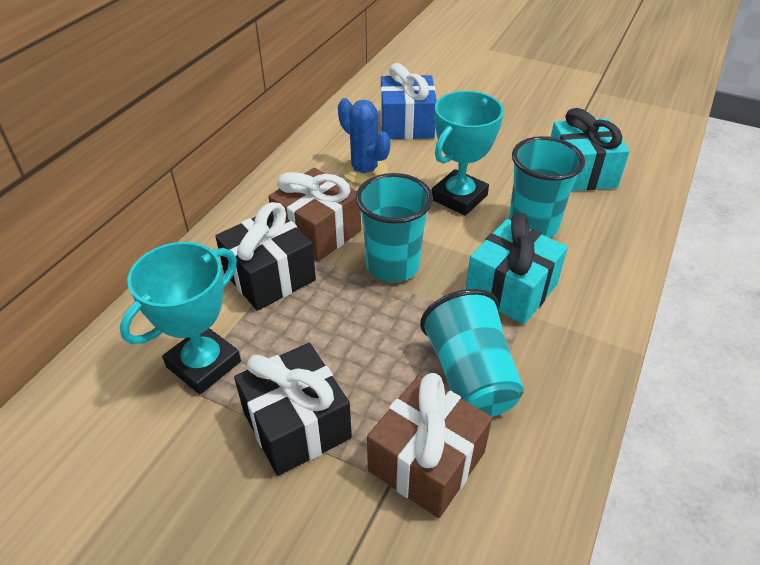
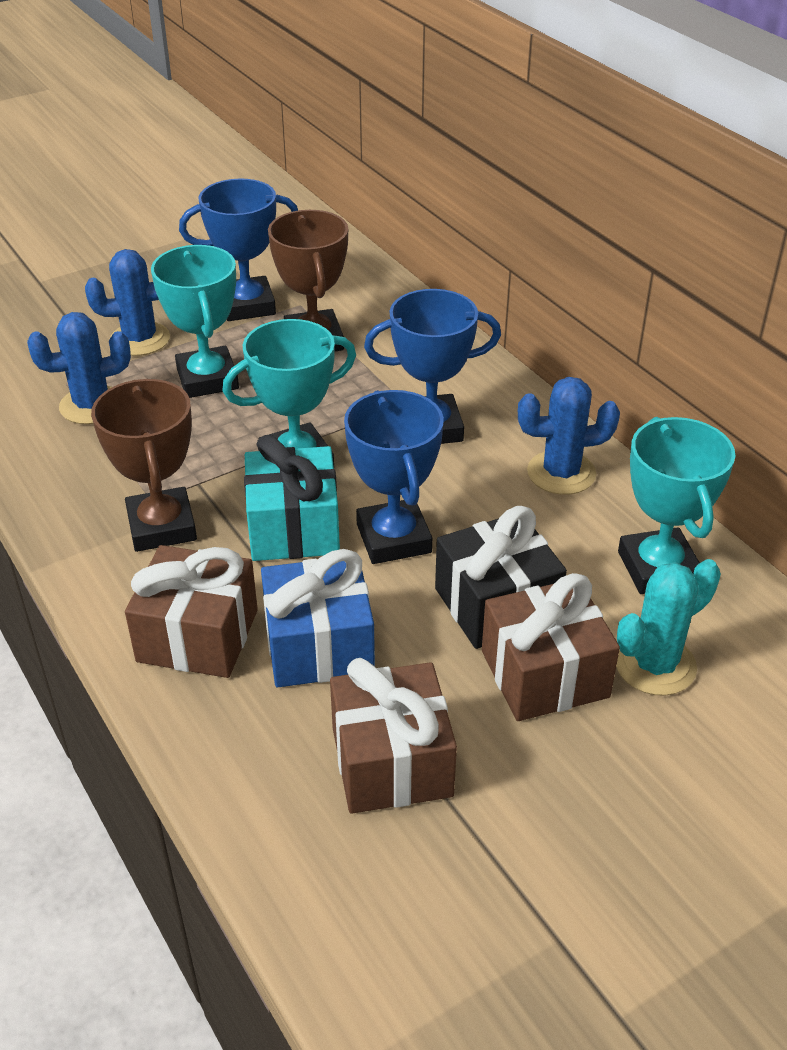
black gift: 2 -> 1
blue cactus: 1 -> 3
blue trophy: 0 -> 3
brown gift: 2 -> 3
brown trophy: 0 -> 2
turquoise cactus: 0 -> 1
turquoise cup: 3 -> 0
turquoise gift: 2 -> 1
turquoise trophy: 2 -> 3

